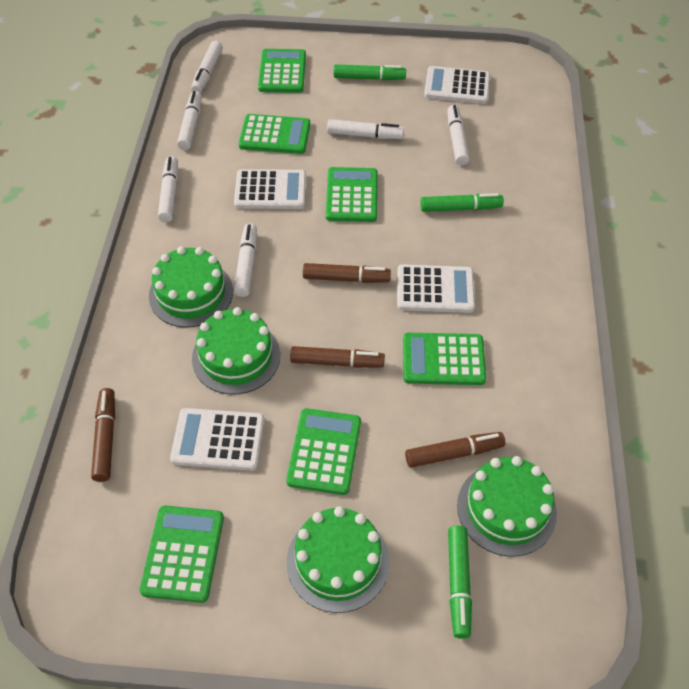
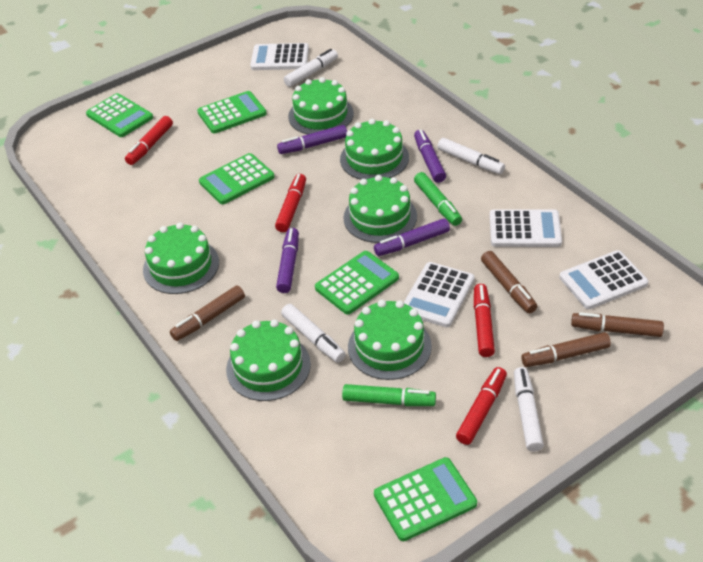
green cake: 4 -> 6
green calculator: 6 -> 5
green marker: 3 -> 2
purple marker: 0 -> 4
red marker: 0 -> 4
white marker: 6 -> 4

